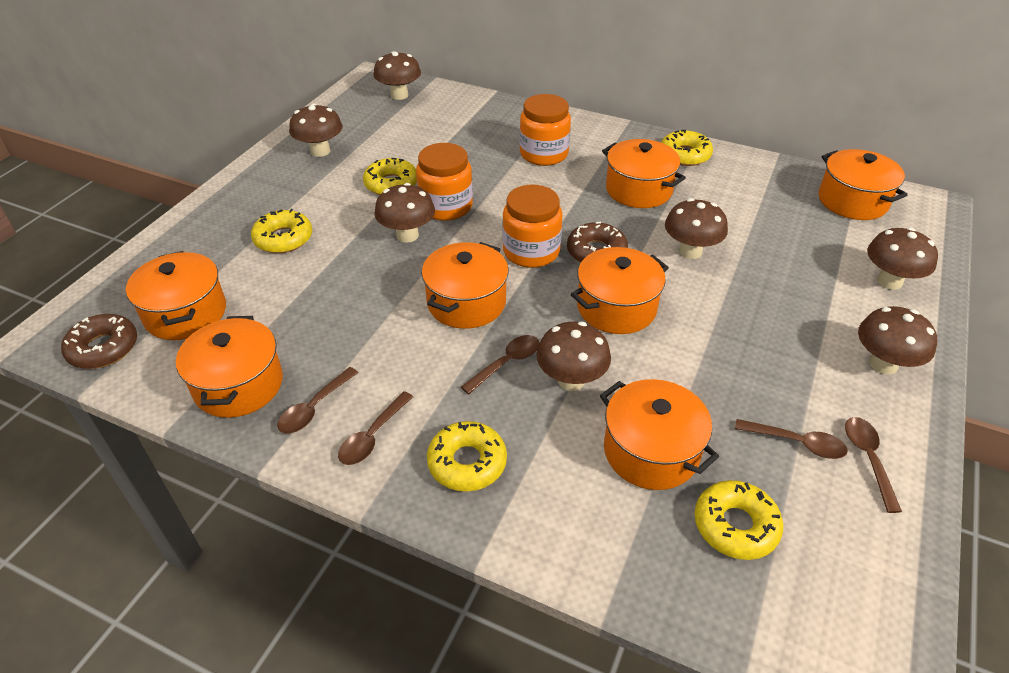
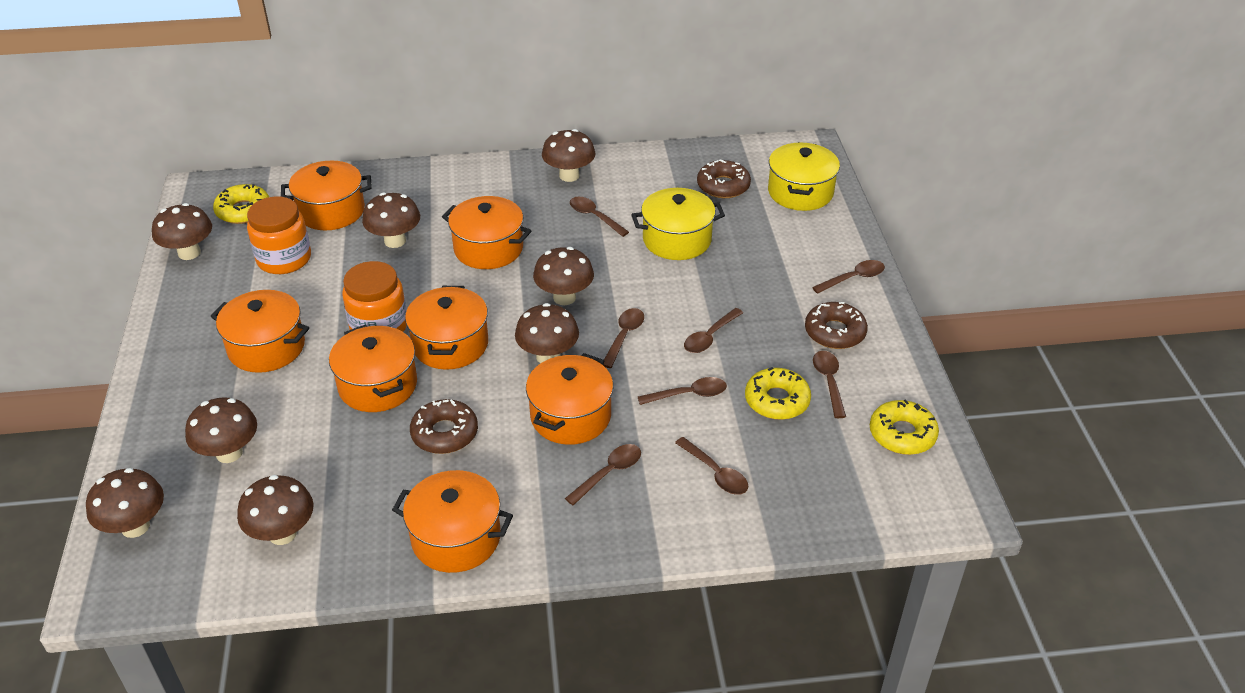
brown donut: 2 -> 3
brown mushroom: 7 -> 8
brown spoon: 5 -> 8
orange jar: 3 -> 2
yellow donut: 5 -> 3
yellow pot: 0 -> 2

